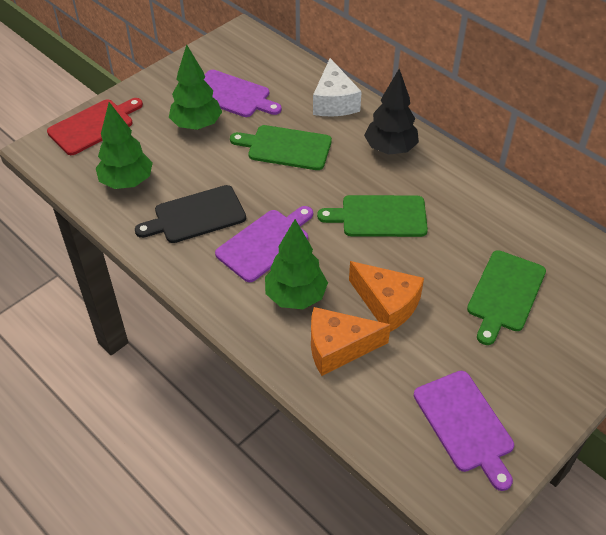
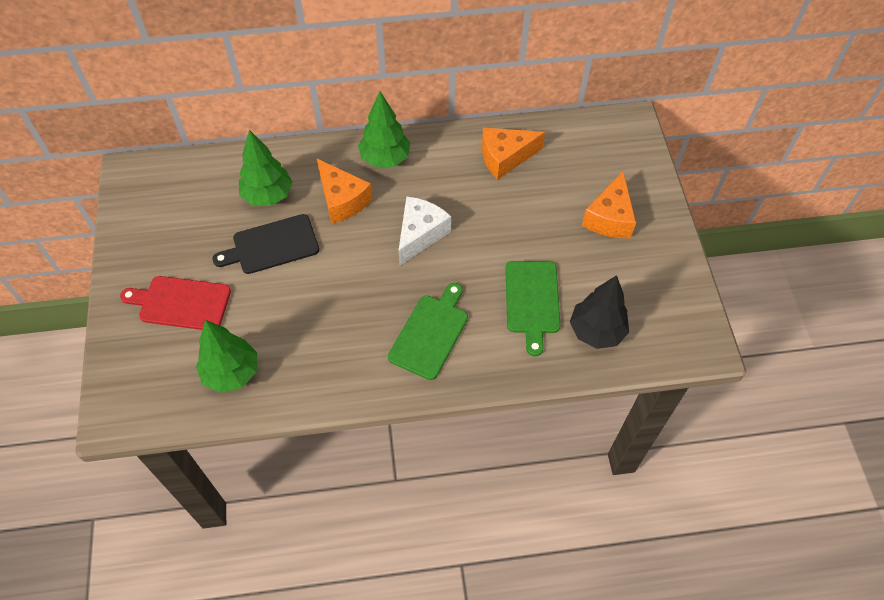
green cutting board: 3 -> 2
orange cheese: 2 -> 3
purple cutting board: 3 -> 0

